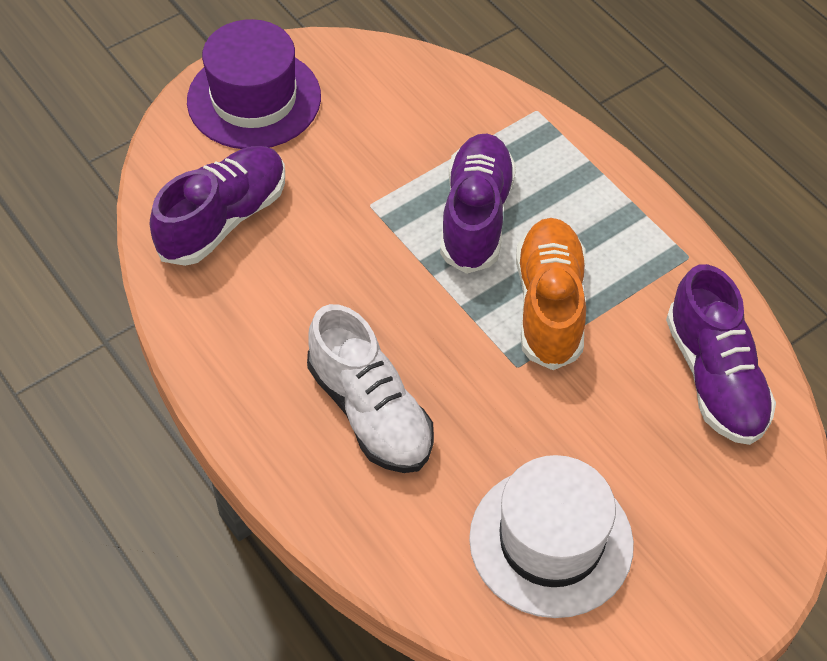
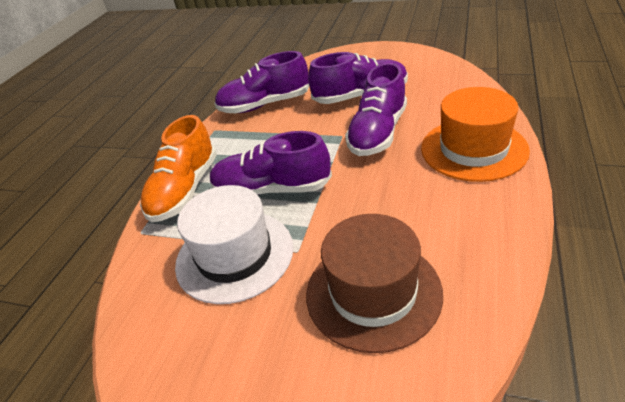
brown hat: 0 -> 1
orange hat: 0 -> 1
purple hat: 1 -> 0
purple shoe: 3 -> 4
white shoe: 1 -> 0

